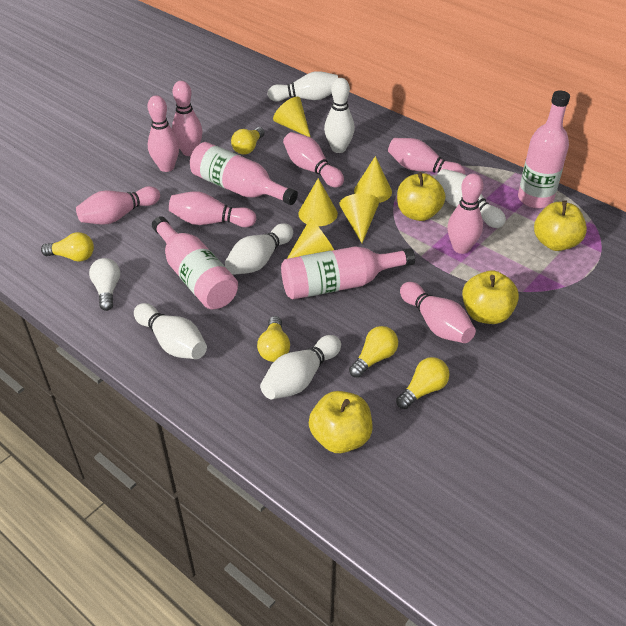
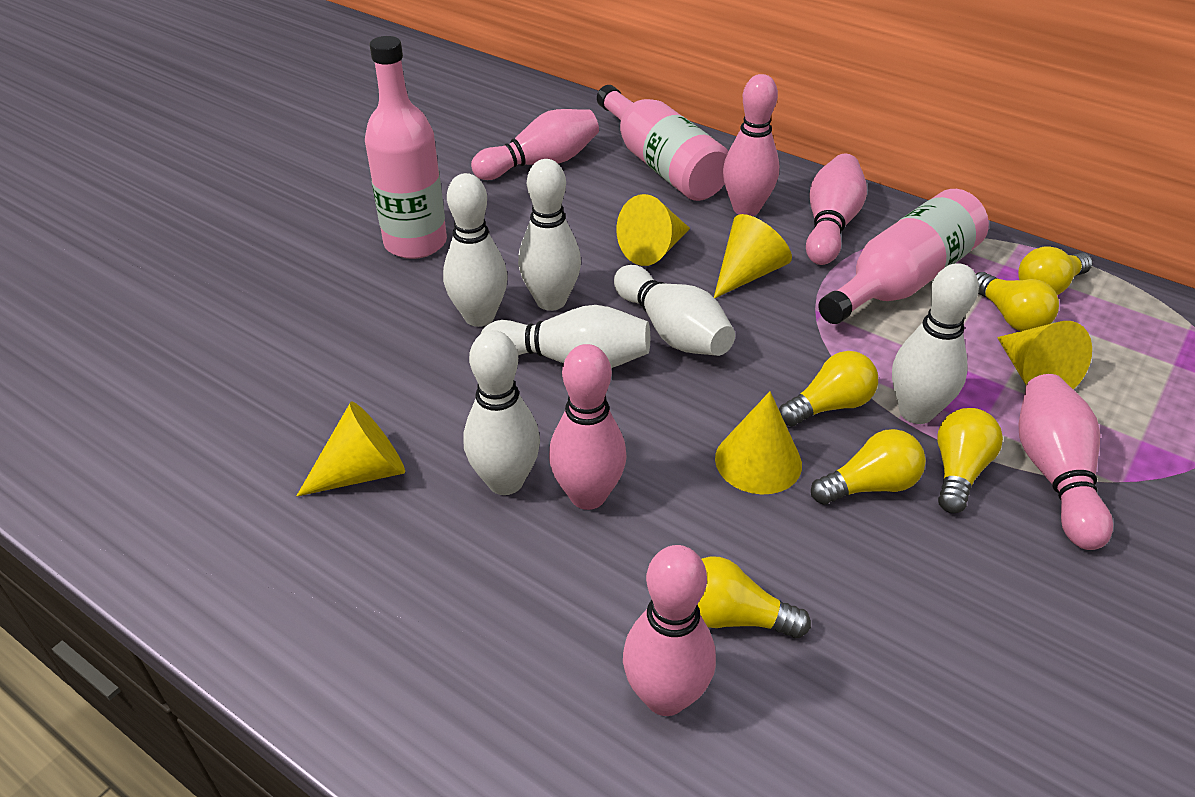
pink bottle: 4 -> 3
pink bowling pin: 8 -> 6
white light bulb: 1 -> 0
yellow apple: 4 -> 0
yellow light bulb: 5 -> 6

